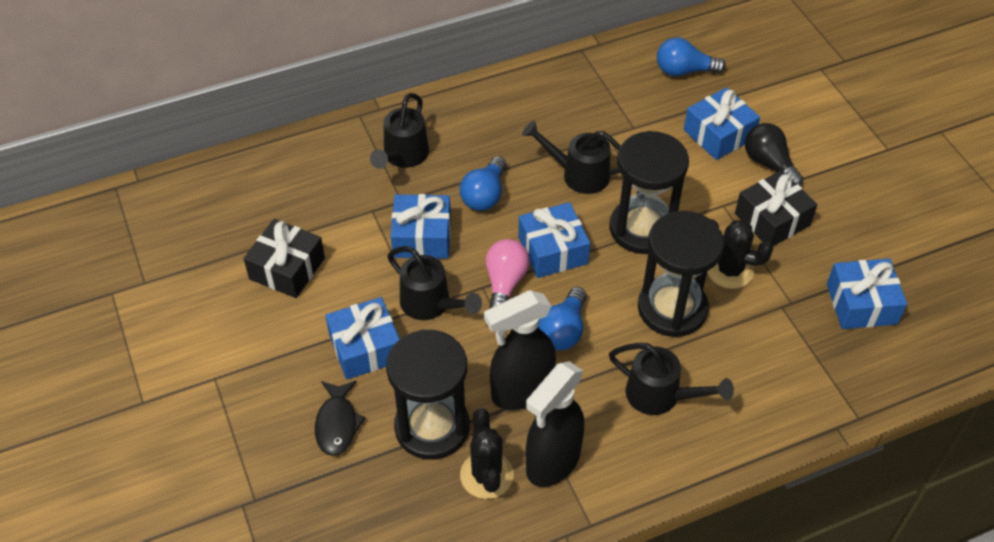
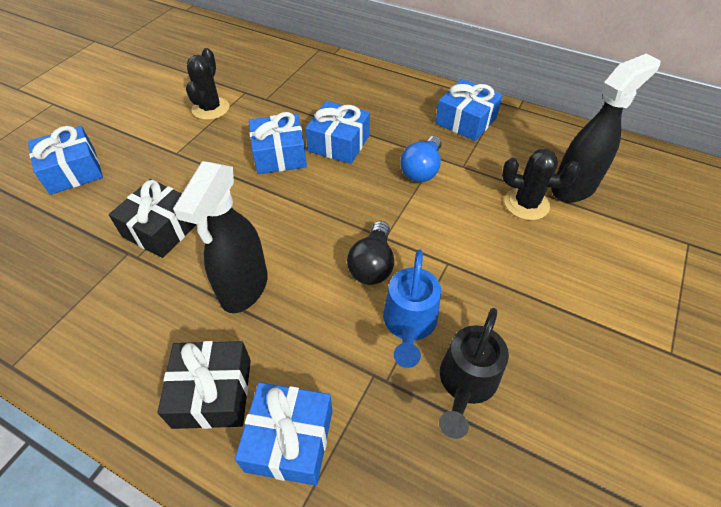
black fish: 1 -> 0
black hourglass: 3 -> 0
black watering can: 4 -> 1
blue light bulb: 3 -> 1
blue watering can: 0 -> 1
pink light bulb: 1 -> 0

